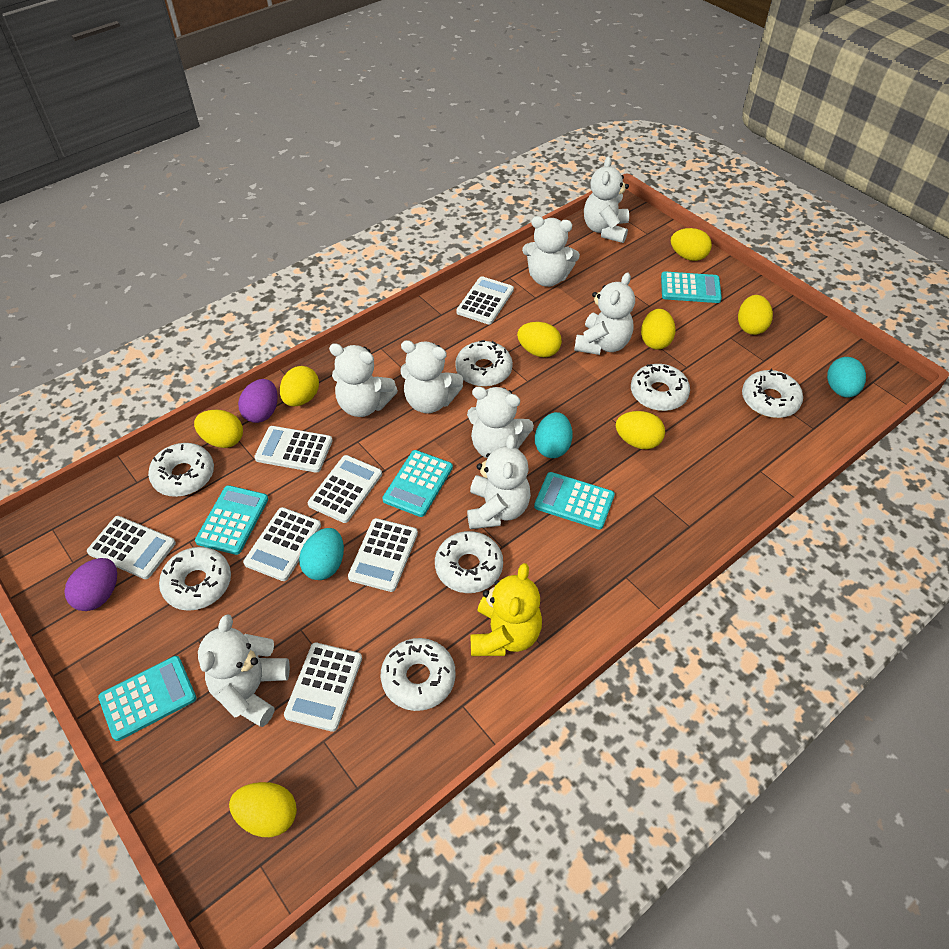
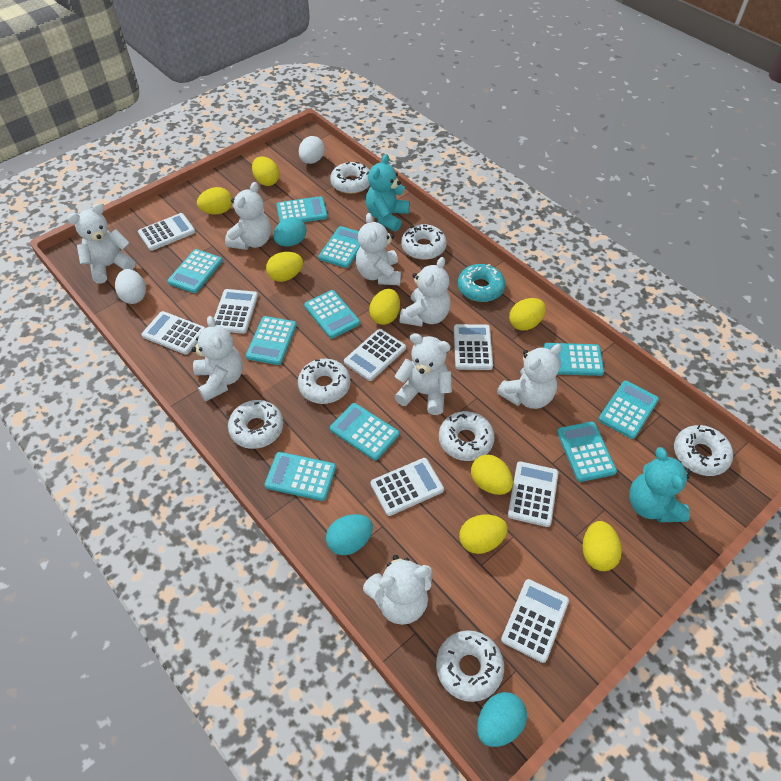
purple egg: 2 -> 0
turquoise calculator: 5 -> 10
turquoise donut: 0 -> 1
turquoise teddy bear: 0 -> 2
white calculator: 7 -> 8
white egg: 0 -> 2
yellow teddy bear: 1 -> 0

